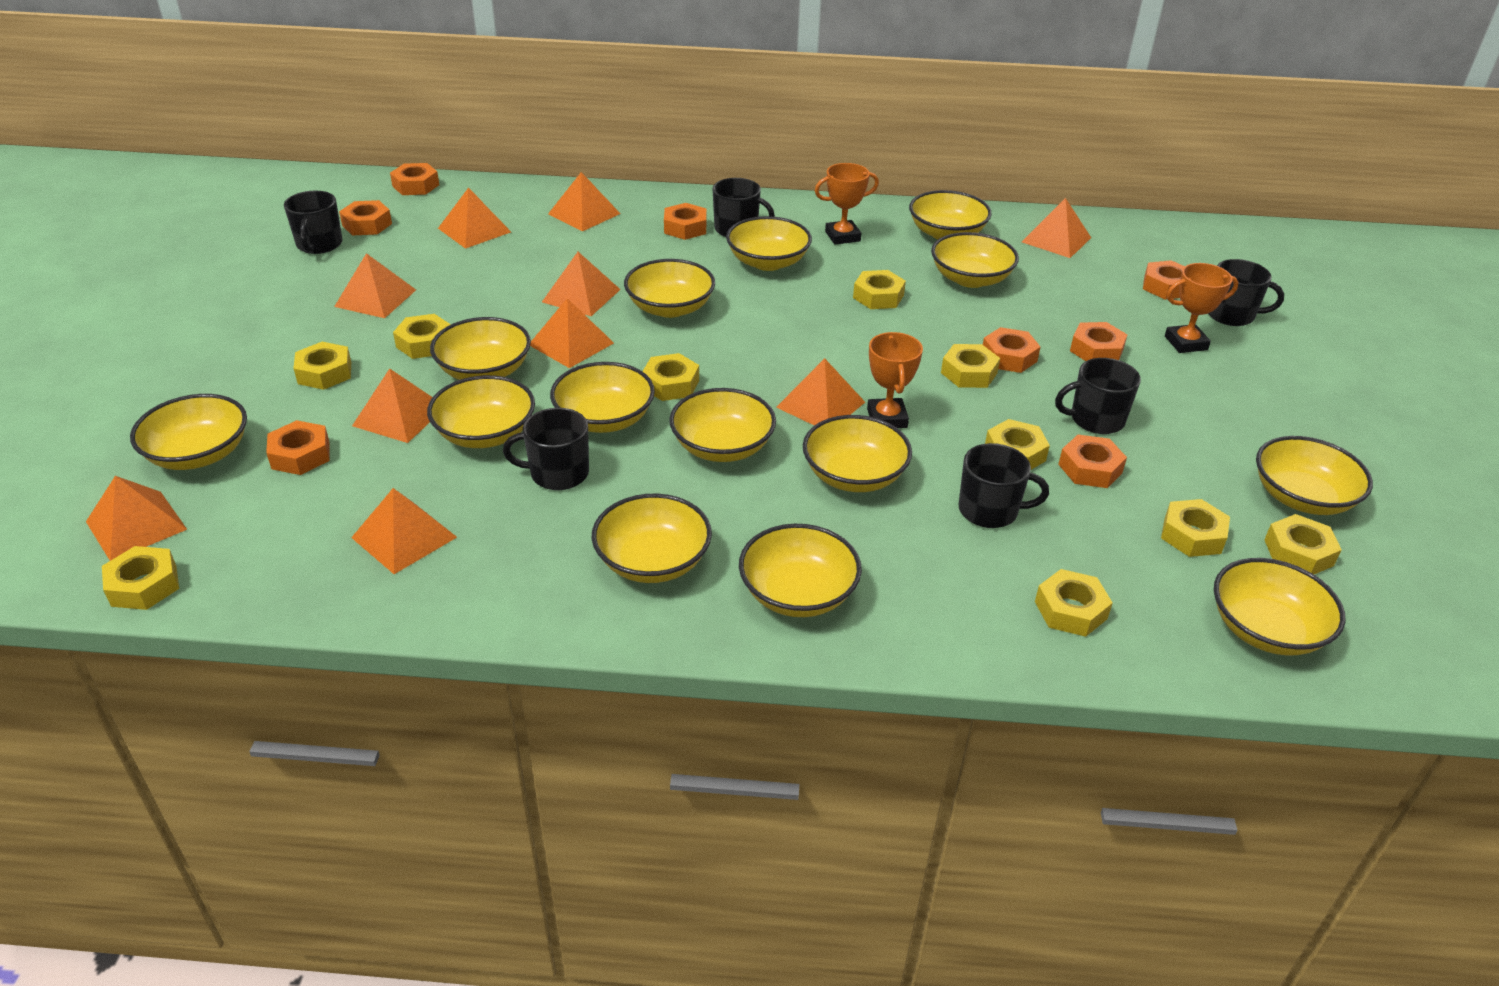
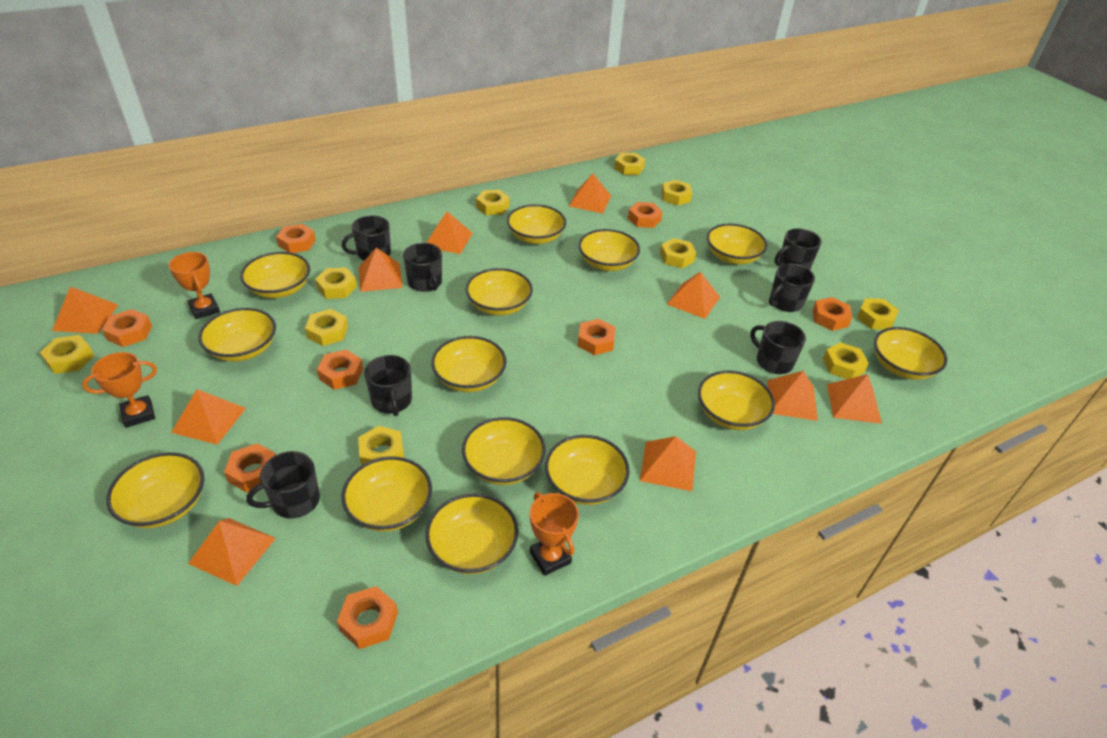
black mug: 6 -> 7

